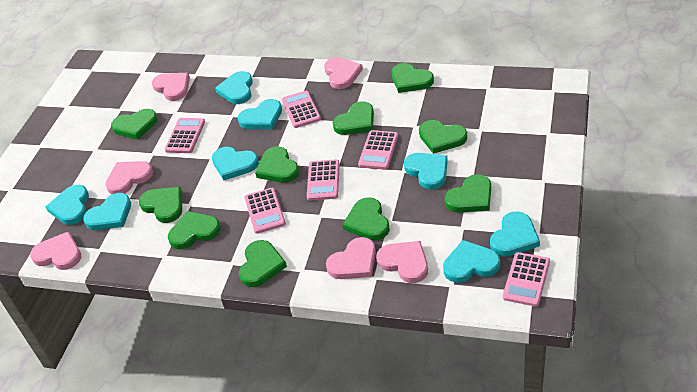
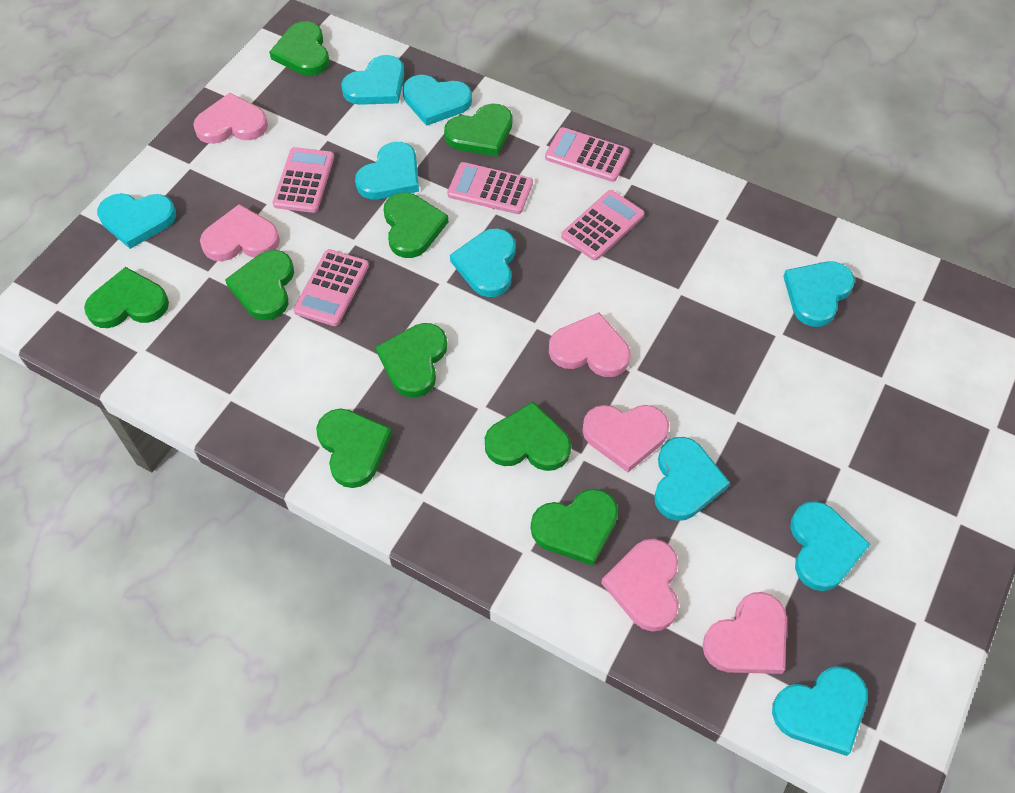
green heart: 10 -> 9
pink calculator: 6 -> 5
turquoise heart: 8 -> 9

